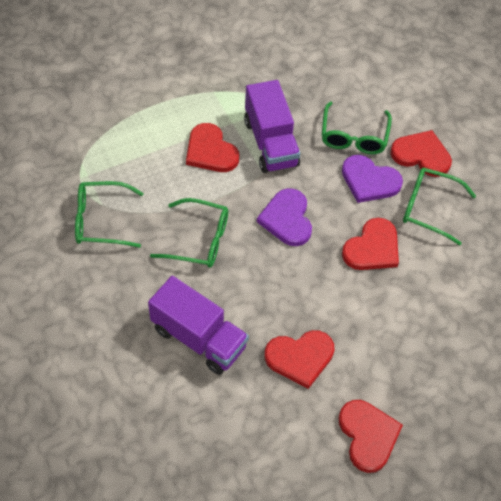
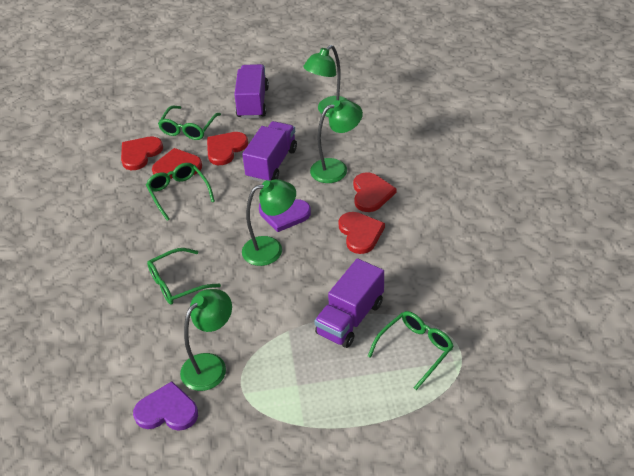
green lamp: 0 -> 4
purple truck: 2 -> 3

